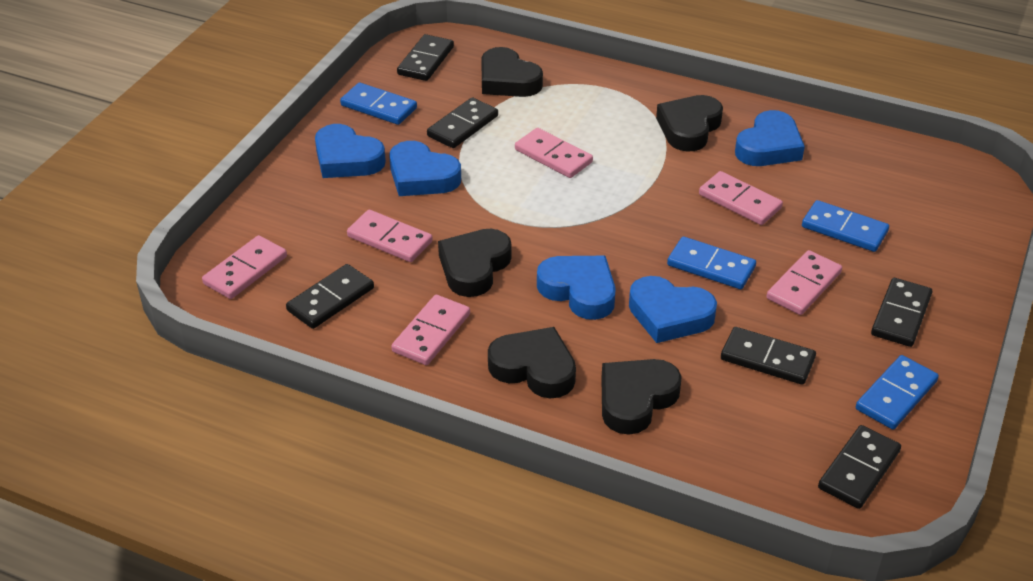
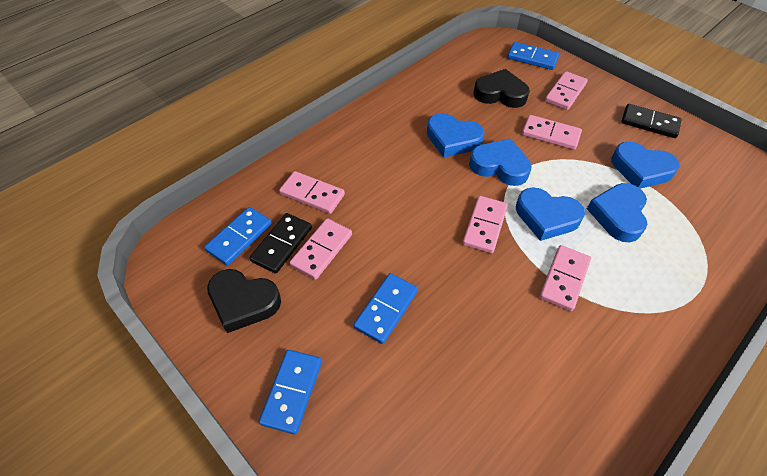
black domino: 6 -> 2
black heart: 5 -> 2

